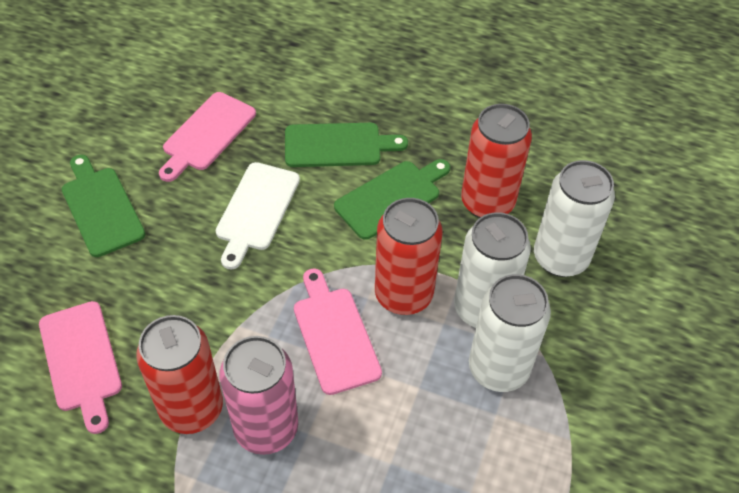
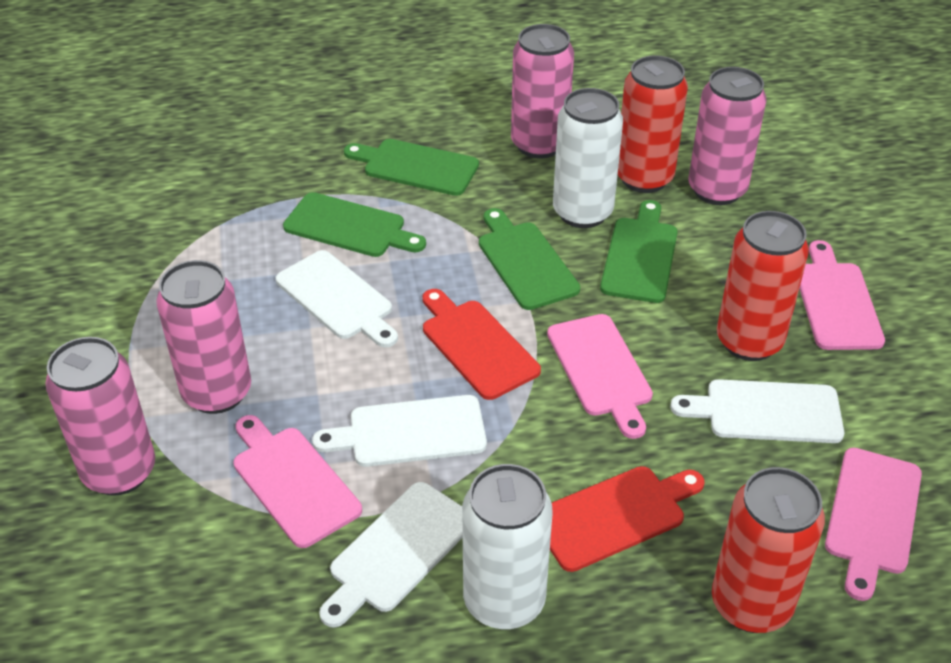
green cutting board: 3 -> 4
pink can: 1 -> 4
pink cutting board: 3 -> 4
red cutting board: 0 -> 2
white can: 3 -> 2
white cutting board: 1 -> 4

